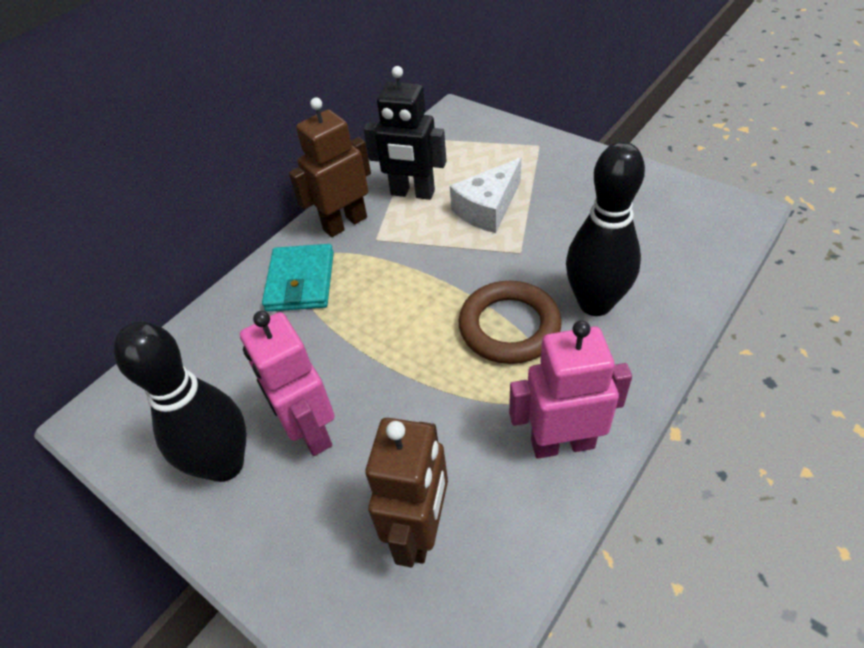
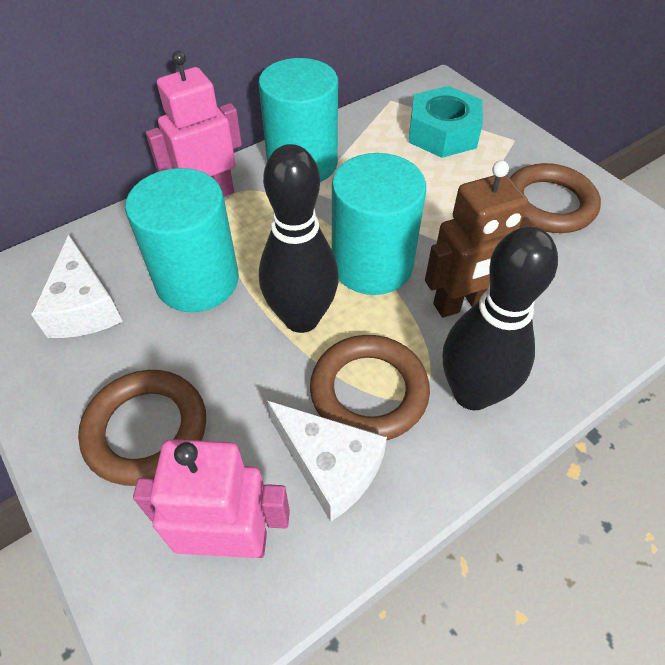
black robot: 1 -> 0
brown ring: 1 -> 3
brown robot: 2 -> 1
turquoise cylinder: 0 -> 3
turquoise nut: 0 -> 1
turquoise wallet: 1 -> 0
white cheese: 1 -> 2

